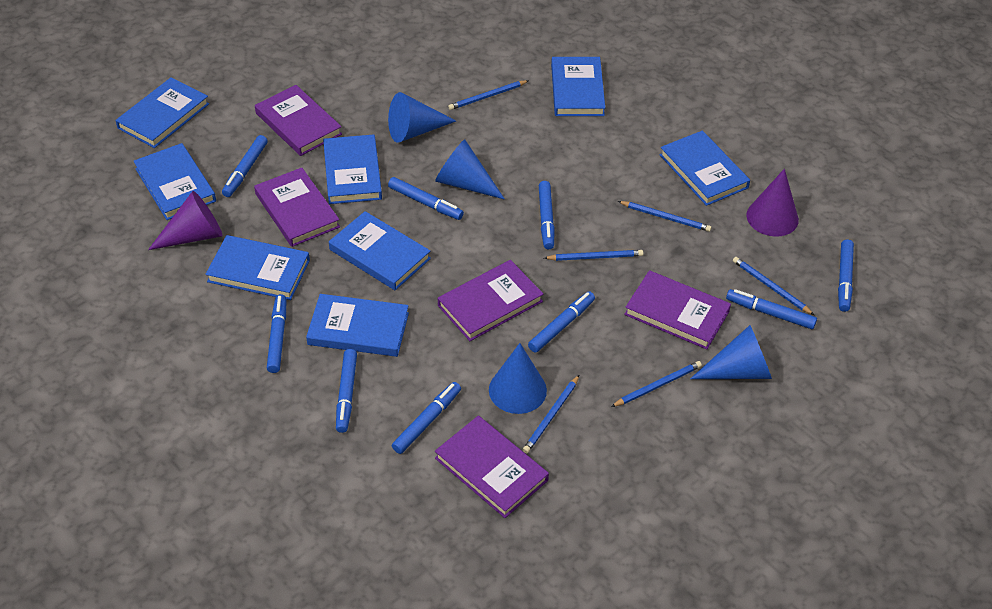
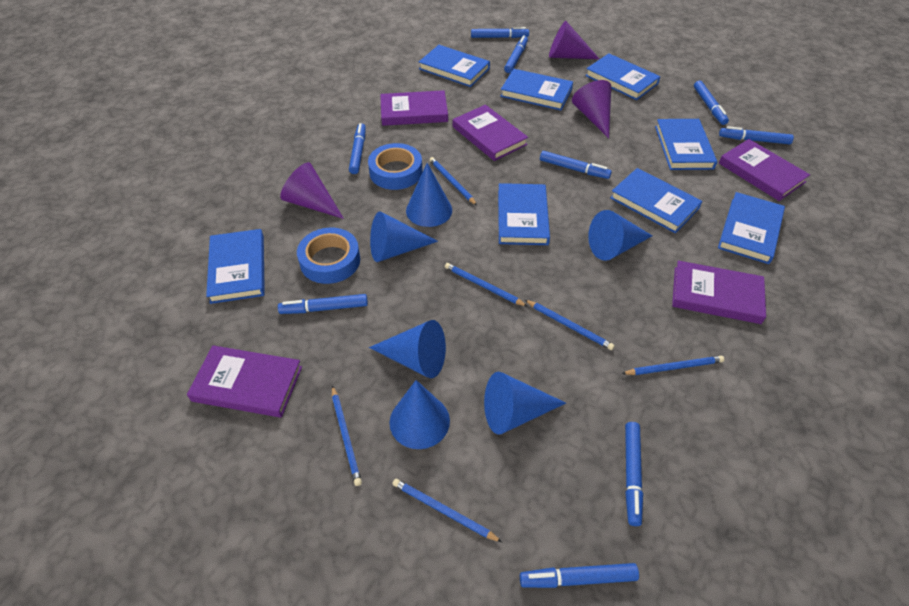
blue cone: 4 -> 6
blue tape: 0 -> 2
purple cone: 2 -> 3

